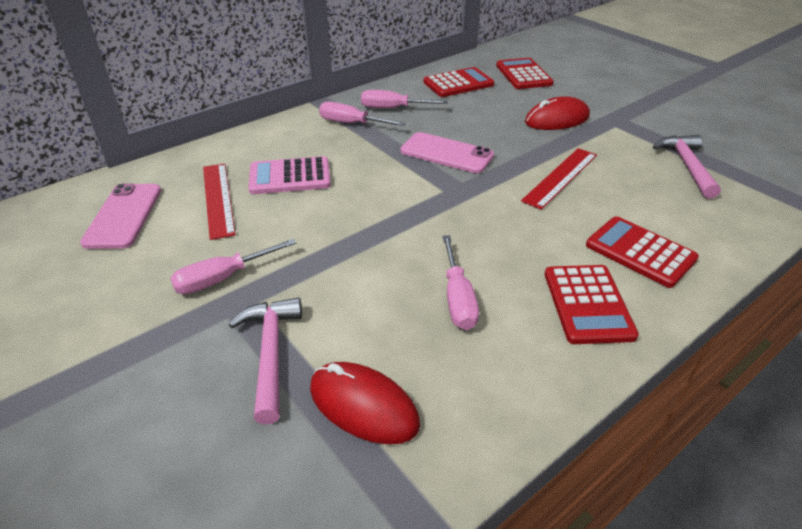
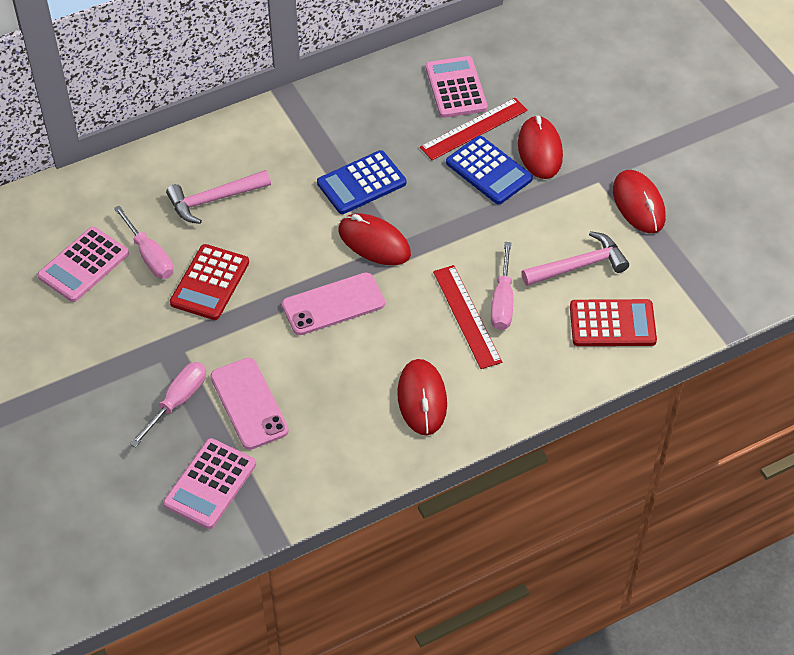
blue calculator: 0 -> 2
pink calculator: 1 -> 3
pink screwdriver: 4 -> 3
red calculator: 4 -> 2
red mouse: 2 -> 4

